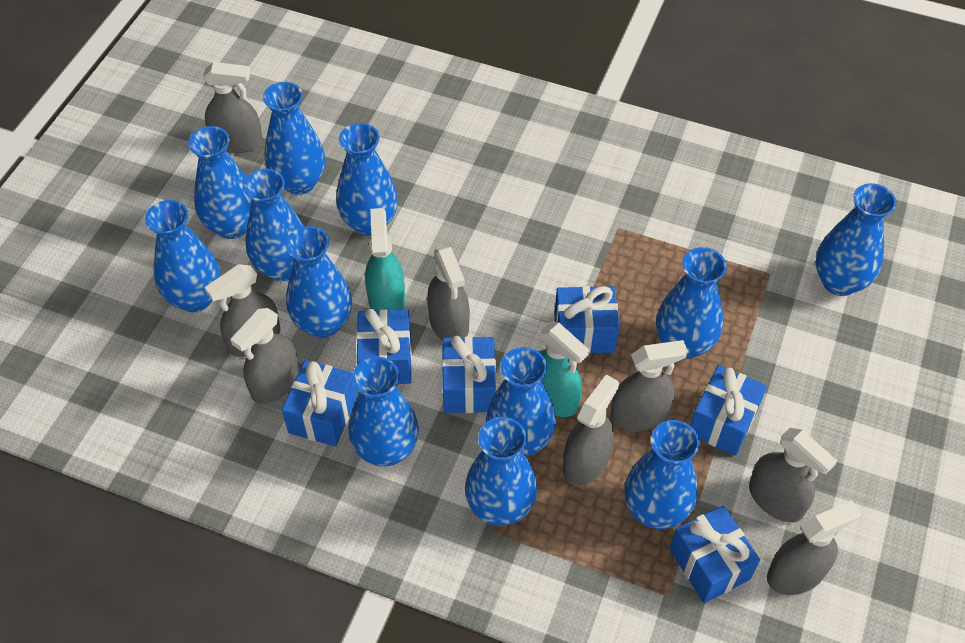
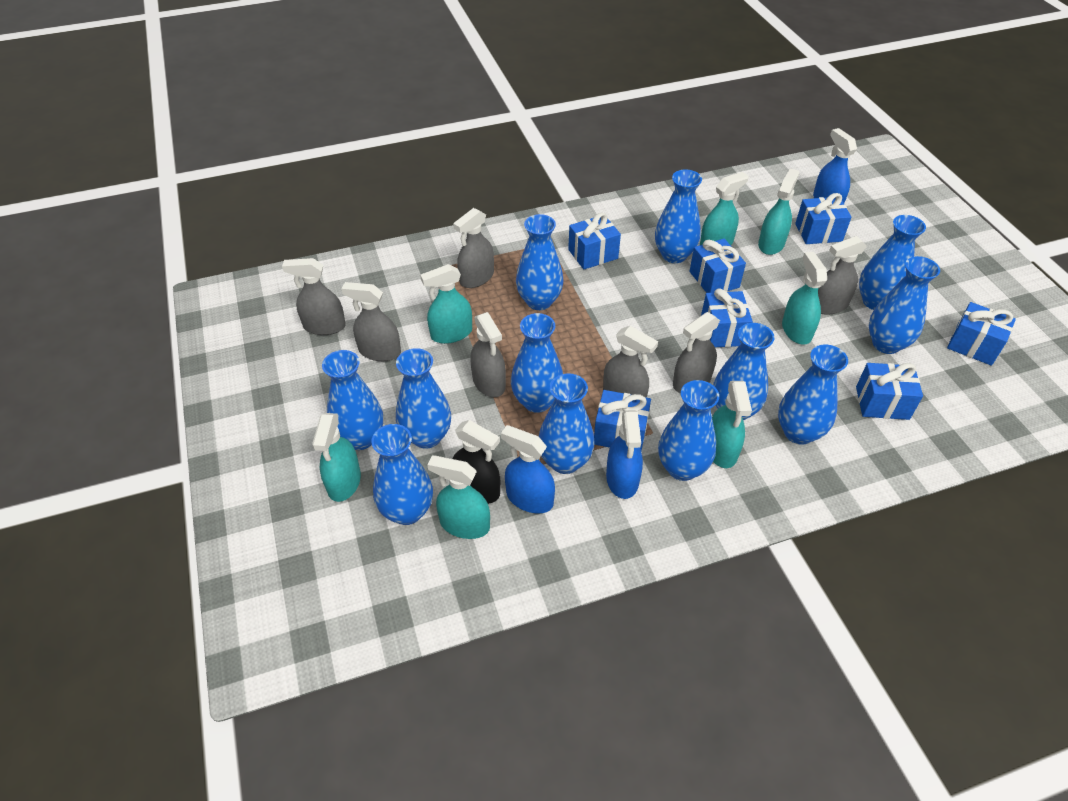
black spray bottle: 0 -> 1
blue gift: 6 -> 7
blue spray bottle: 0 -> 3
grey spray bottle: 8 -> 7
turquoise spray bottle: 2 -> 7

